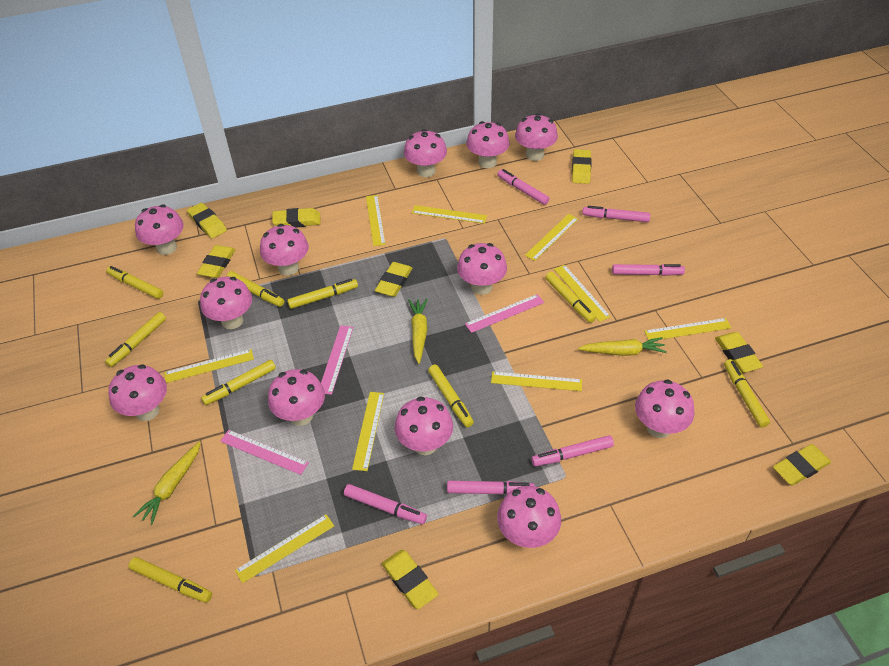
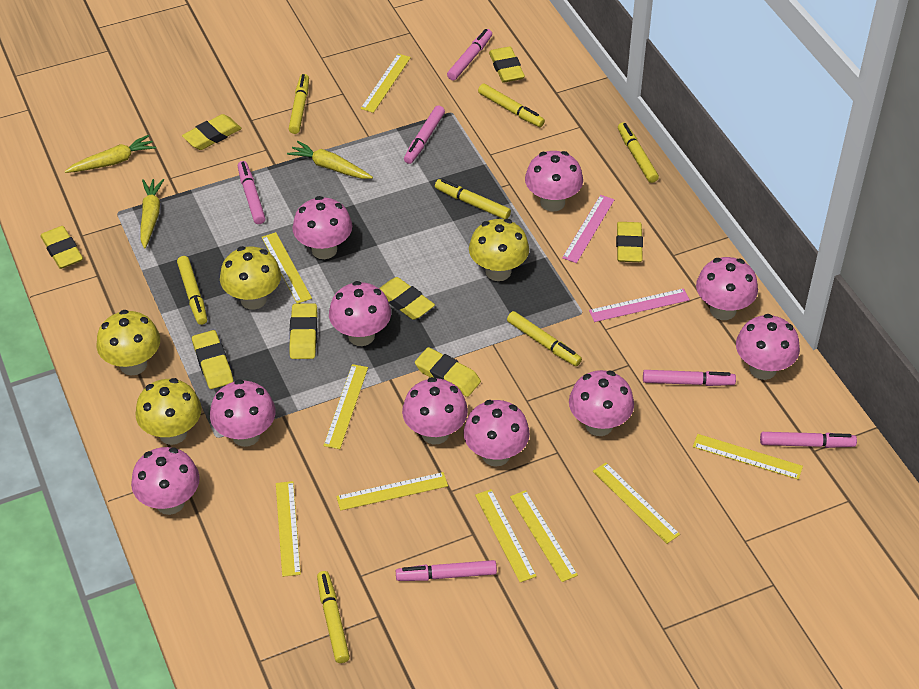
pink mushroom: 12 -> 10
pink ruler: 3 -> 2
yellow marker: 9 -> 7
yellow mushroom: 0 -> 4

